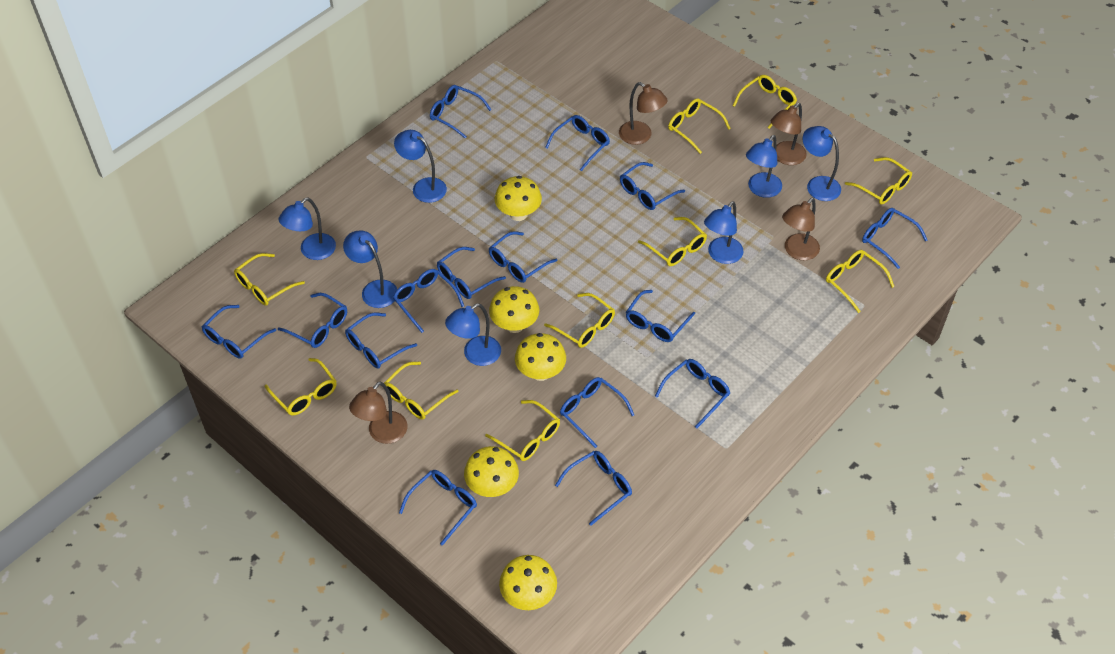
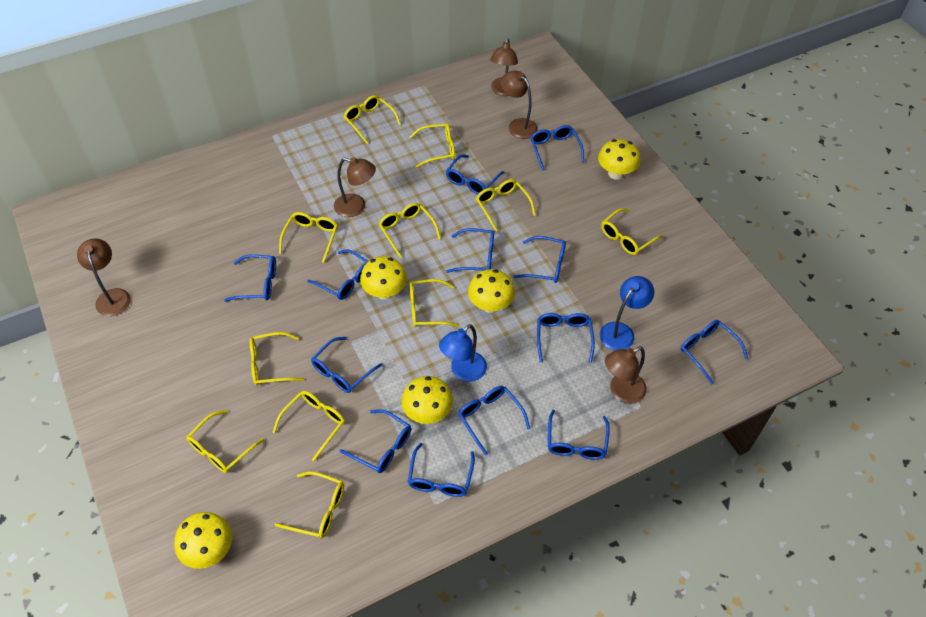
blue glasses: 15 -> 13
blue lamp: 7 -> 2
brown lamp: 4 -> 5
yellow glasses: 10 -> 11

